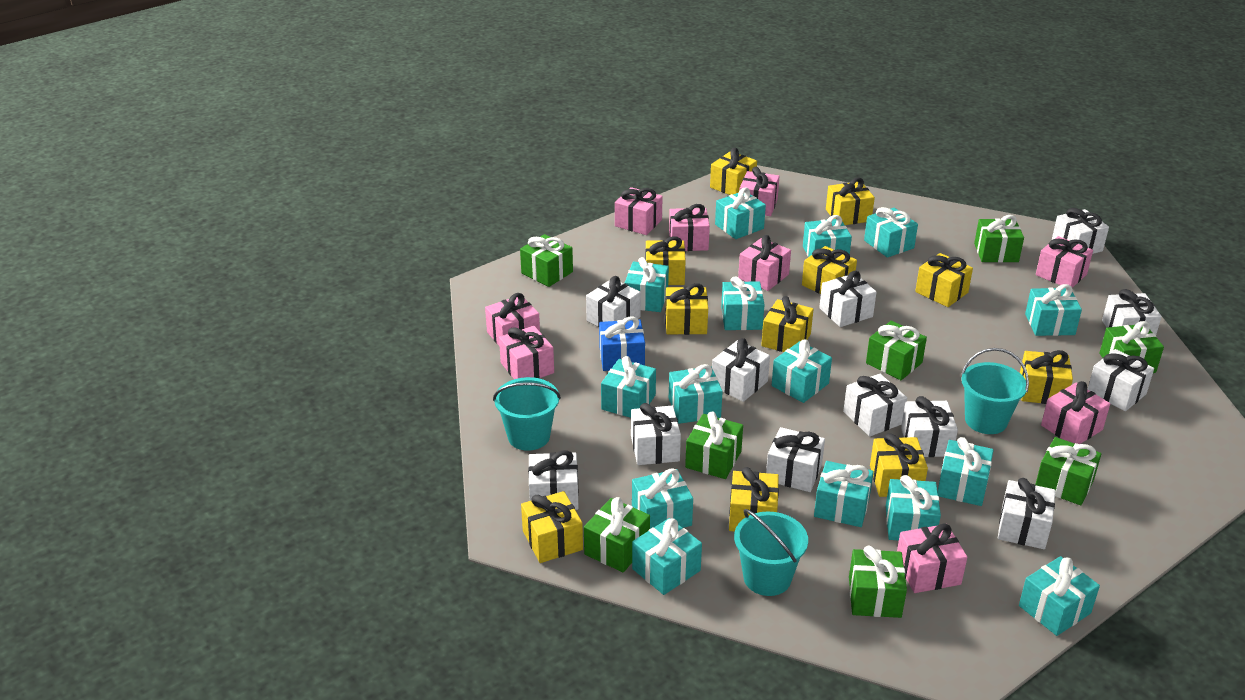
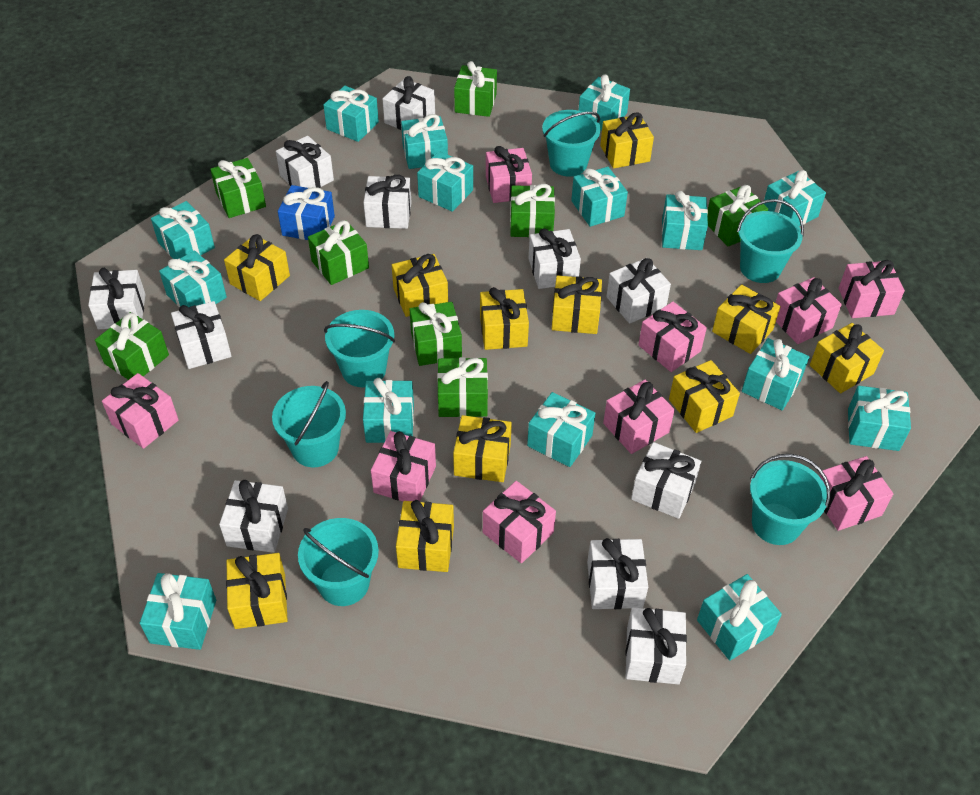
turquoise bucket: 3 -> 6
white gift: 12 -> 11

